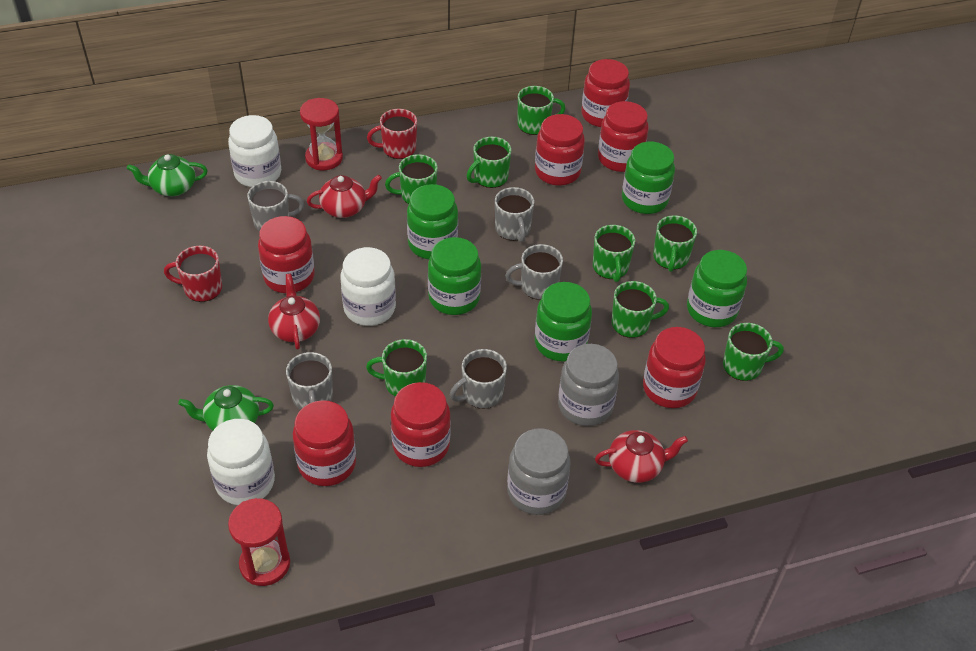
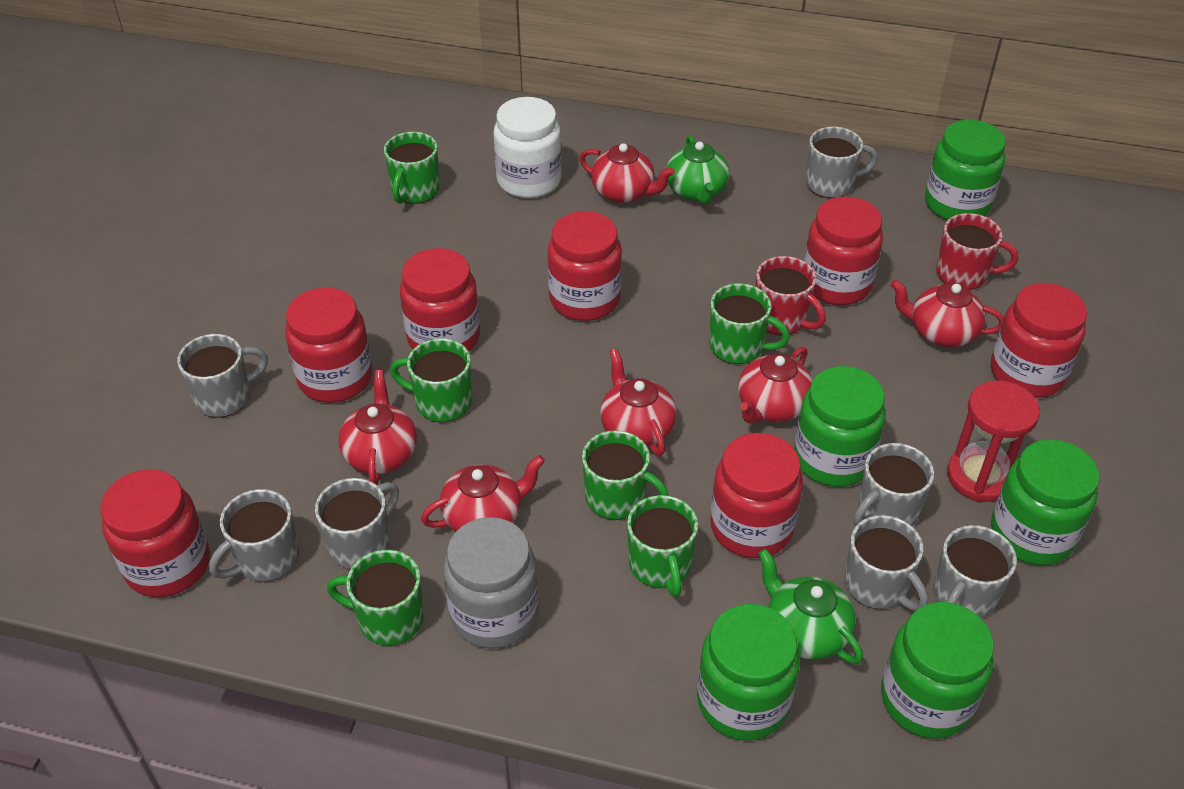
green mug: 8 -> 6
grey jar: 2 -> 1
grey mug: 5 -> 7
red hourglass: 2 -> 1
red teapot: 3 -> 6
white jar: 3 -> 1

